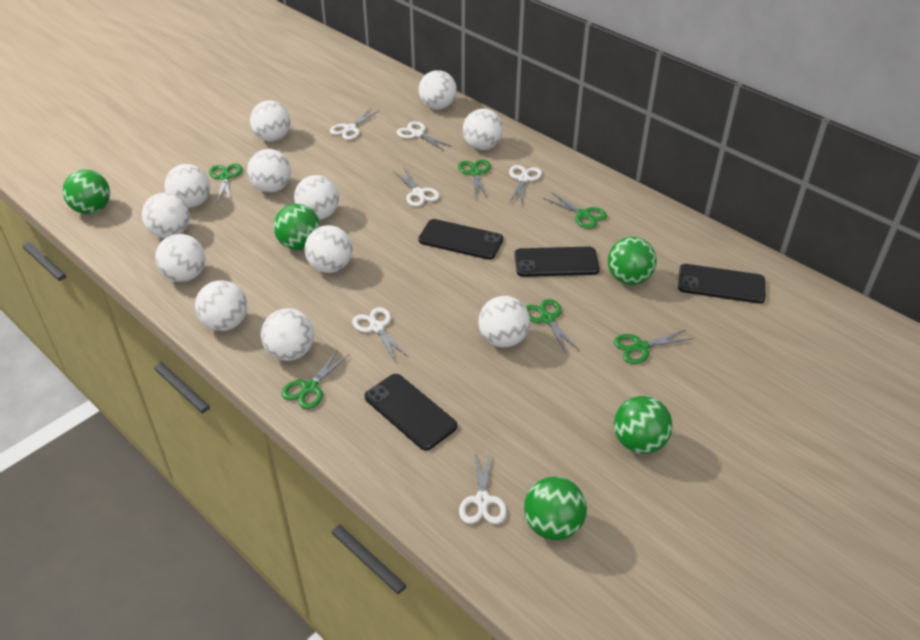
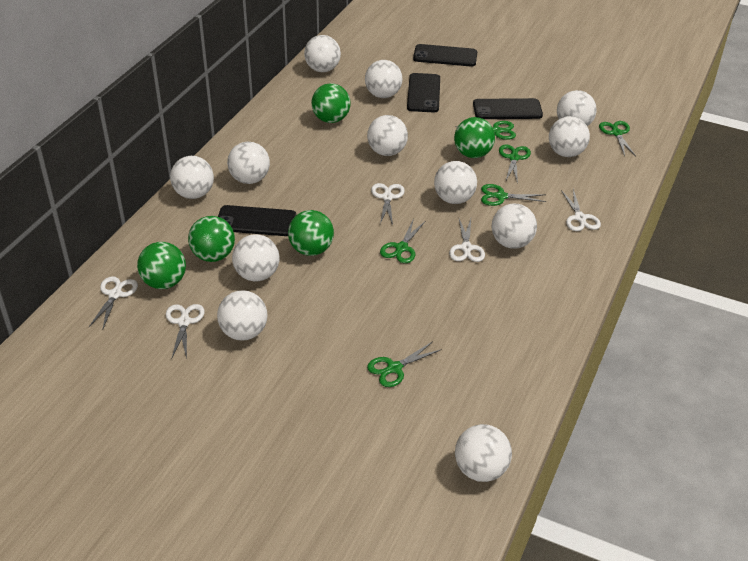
white scissors: 6 -> 5

